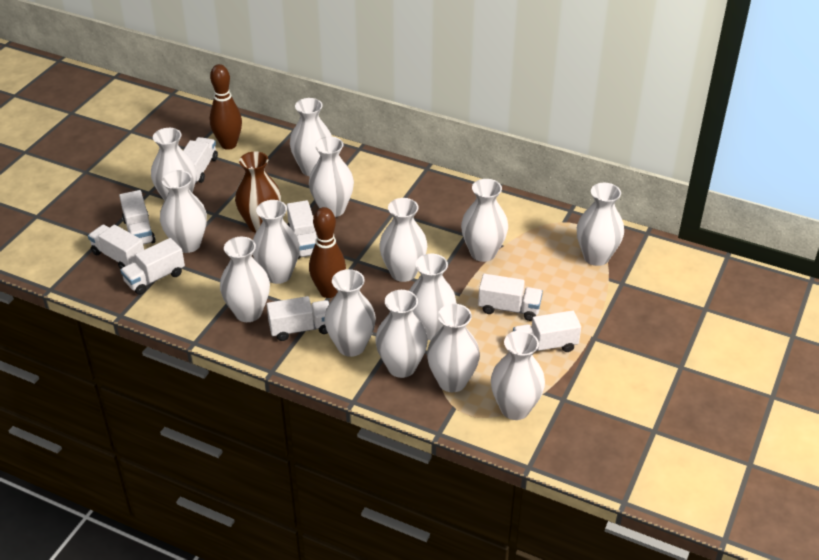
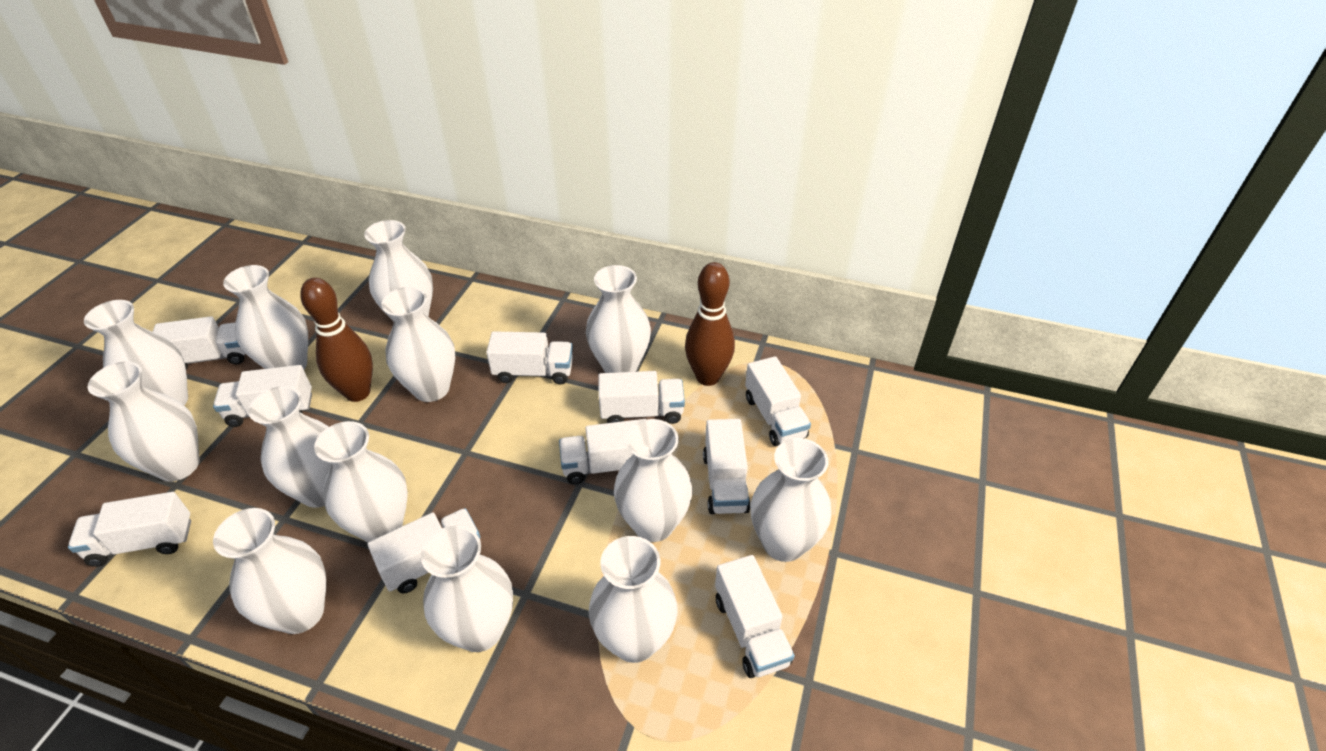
brown vase: 1 -> 0
white truck: 8 -> 10
white vase: 14 -> 13

